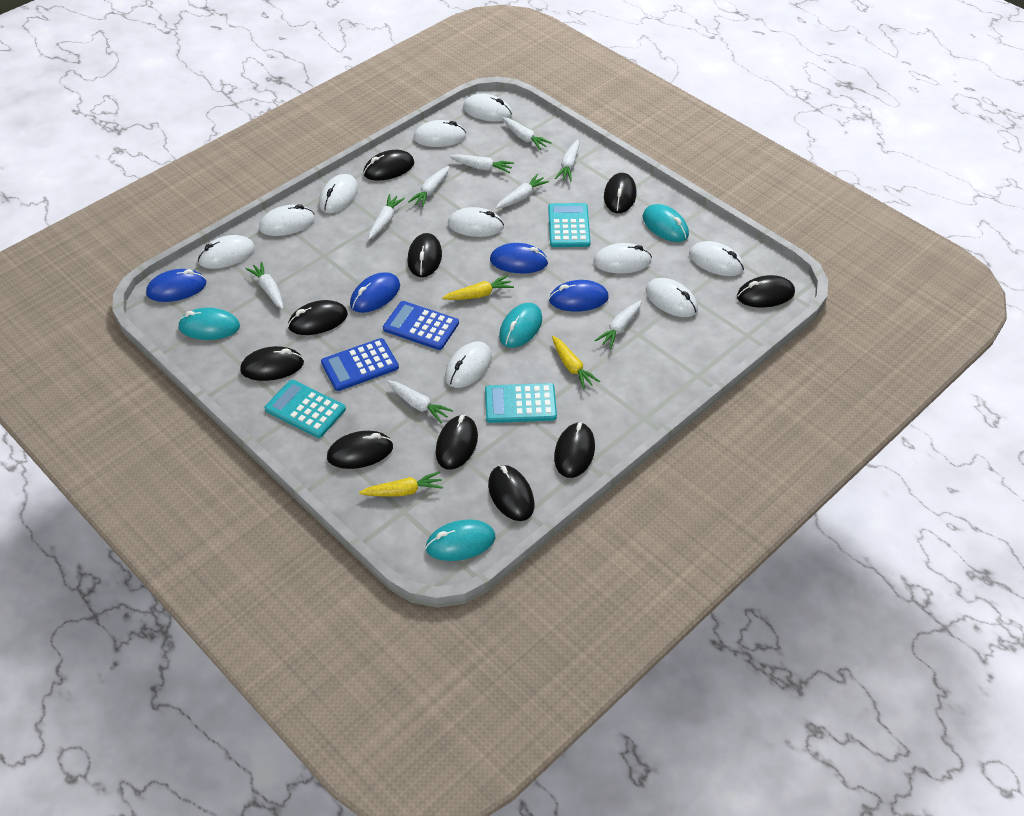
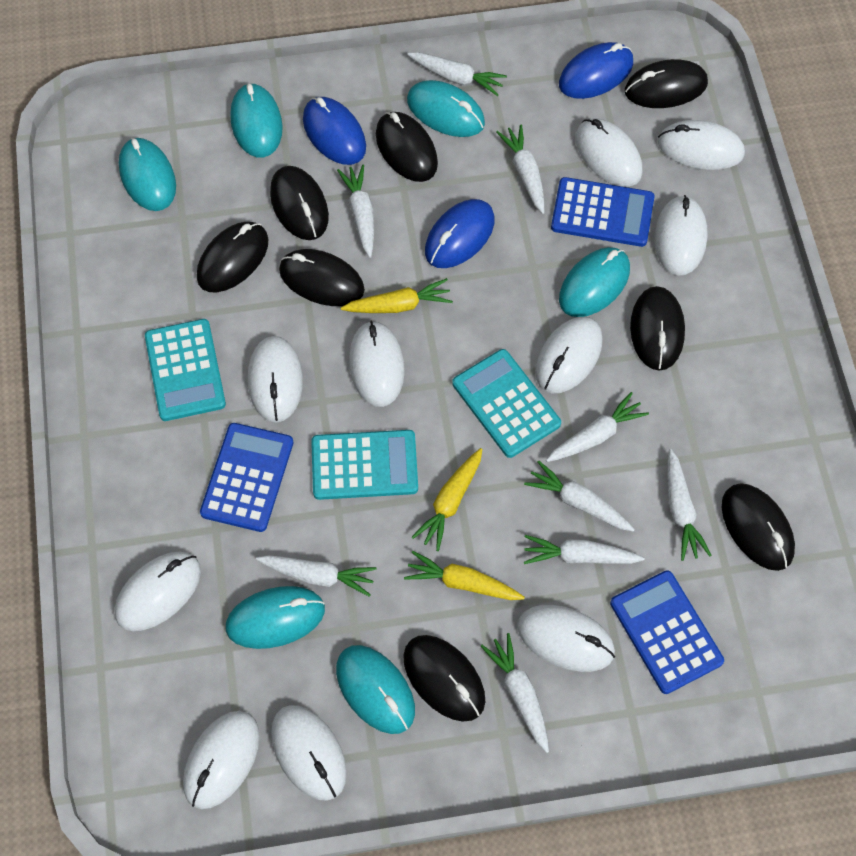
black mouse: 10 -> 8
blue calculator: 2 -> 3
blue mouse: 4 -> 3
turquoise mouse: 4 -> 6

